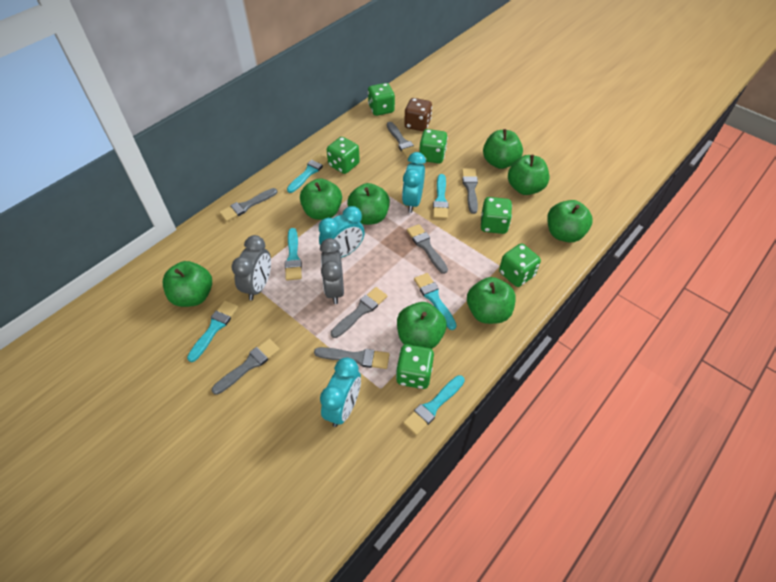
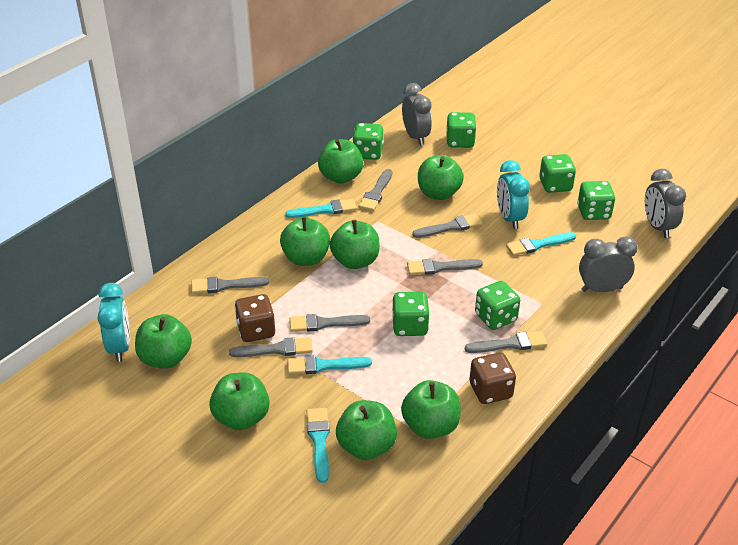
brown dice: 1 -> 2
grey clock: 2 -> 3
turquoise brush: 6 -> 4
turquoise clock: 3 -> 2

